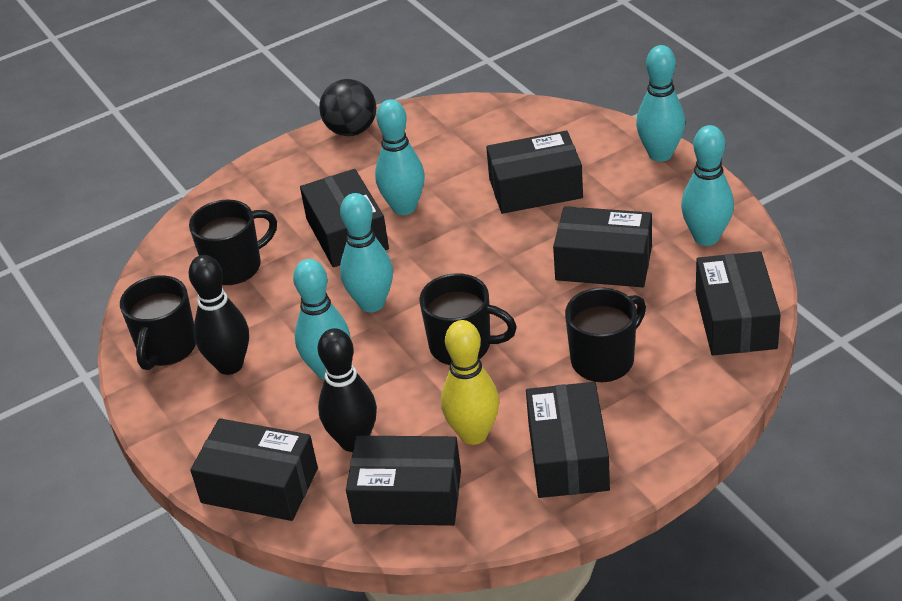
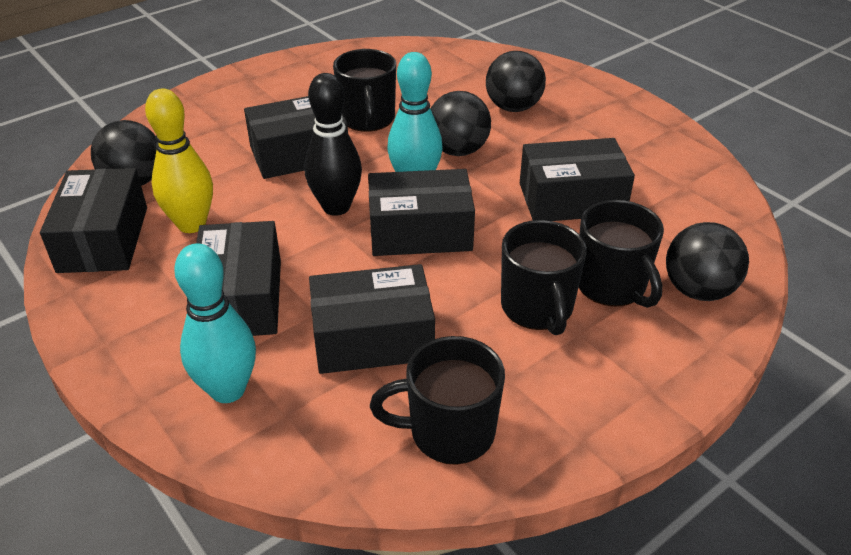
black ball: 1 -> 4
black bowling pin: 2 -> 1
black box: 7 -> 6
turquoise bowling pin: 5 -> 2

